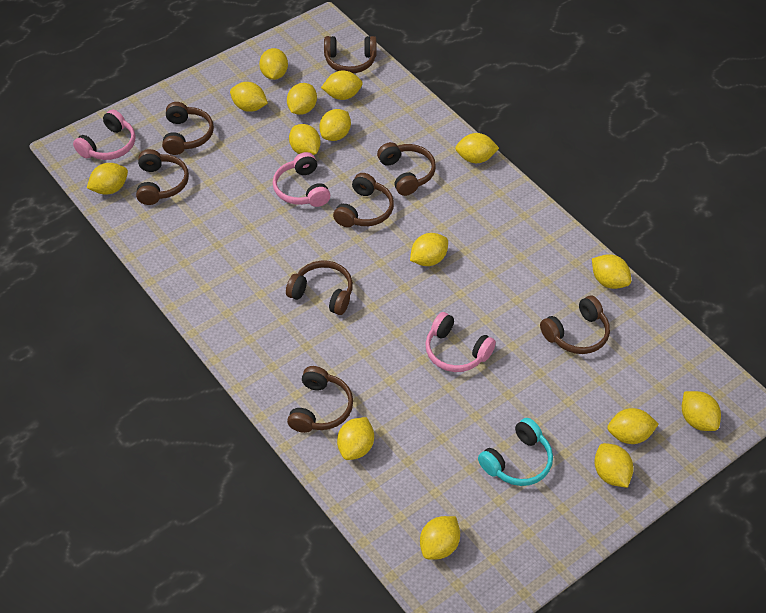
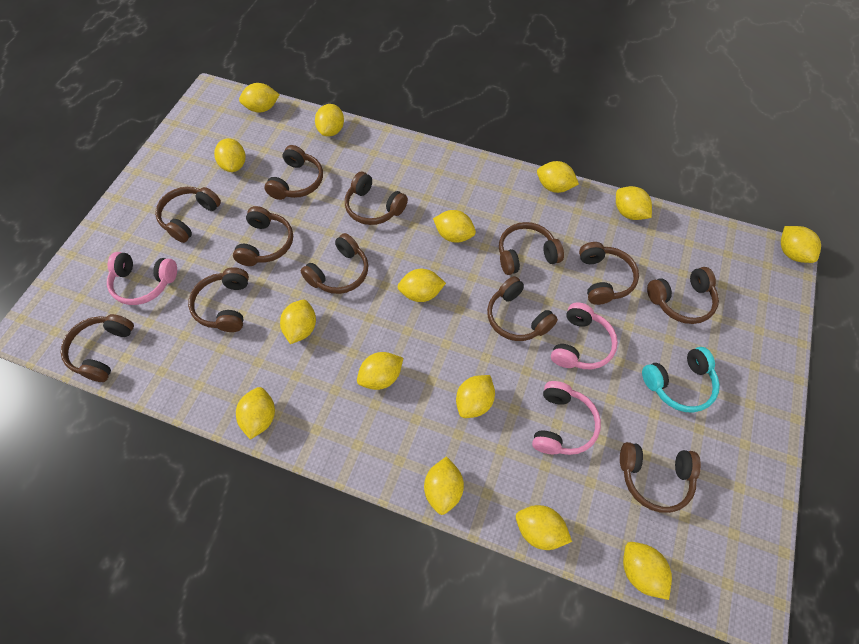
brown headphones: 8 -> 12

